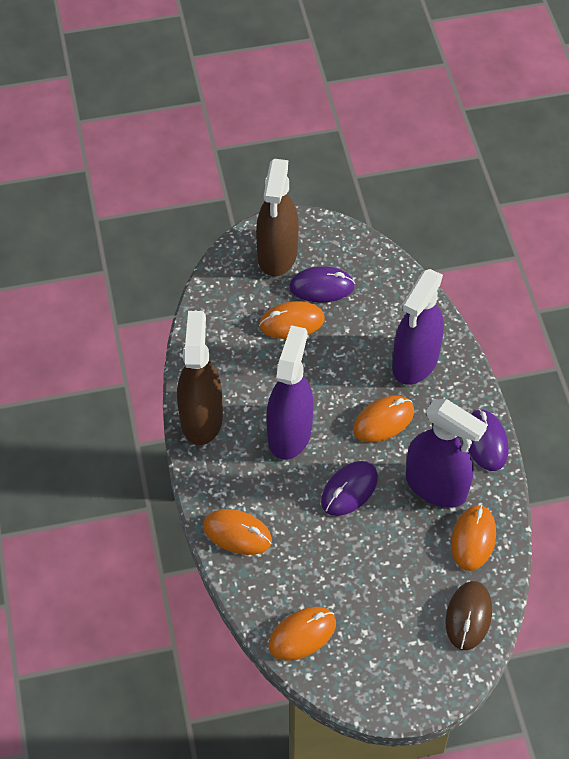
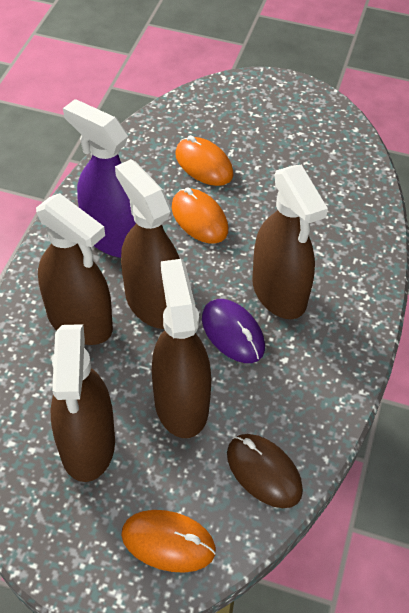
brown spray bottle: 2 -> 5
orange mouse: 5 -> 3
purple mouse: 3 -> 1
purple spray bottle: 3 -> 1

